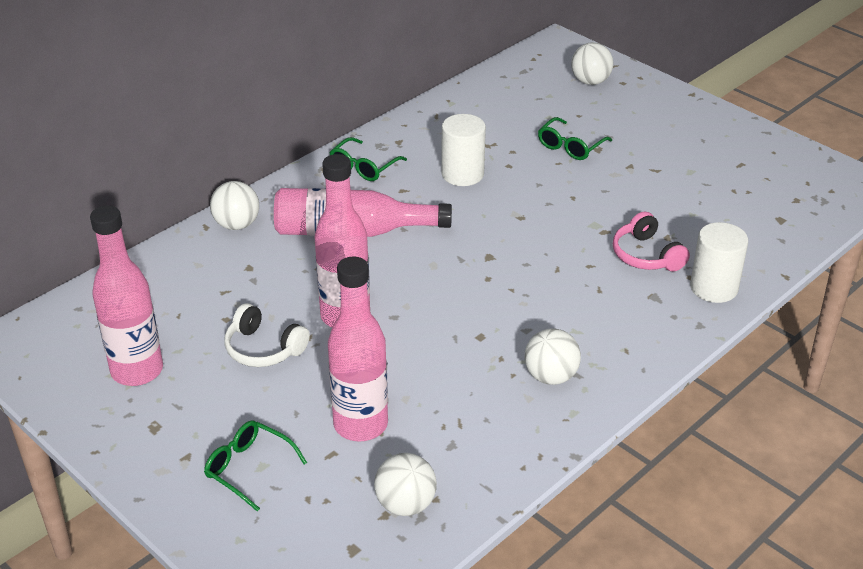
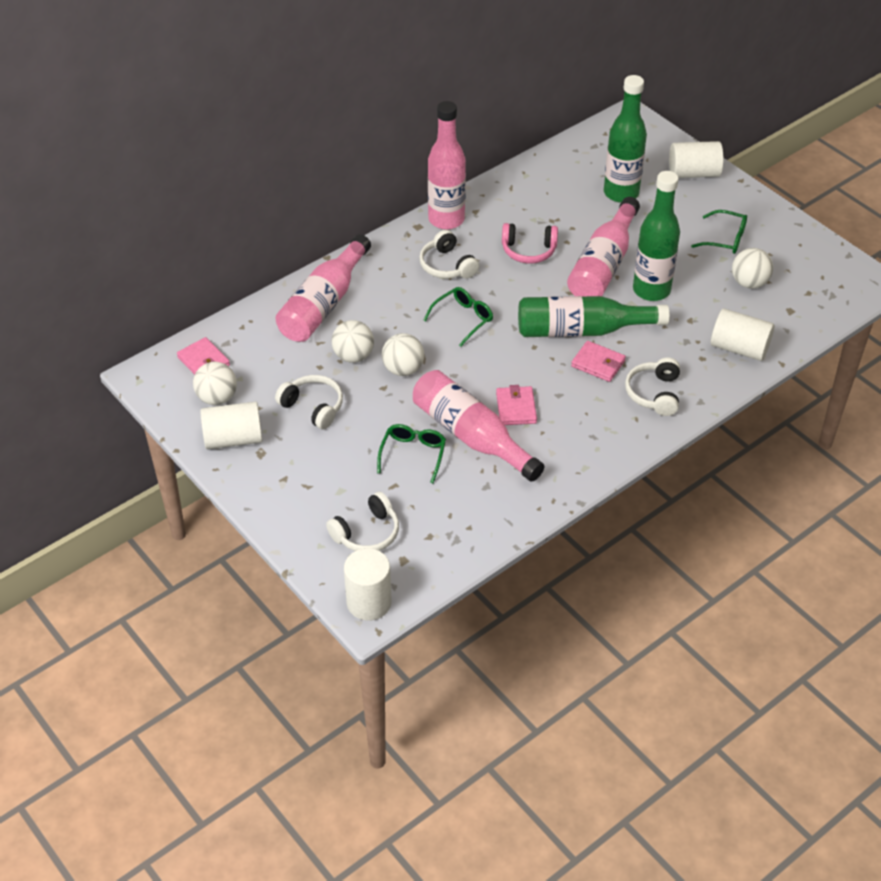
green bottle: 0 -> 3
pink wallet: 0 -> 3
white cylinder: 2 -> 4
white headphones: 1 -> 4

